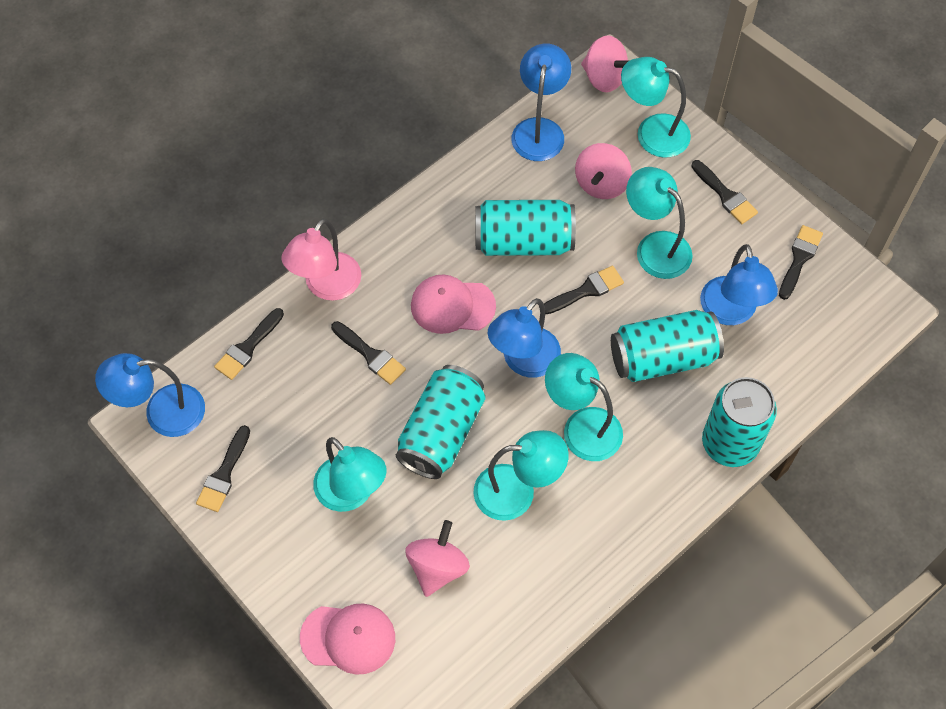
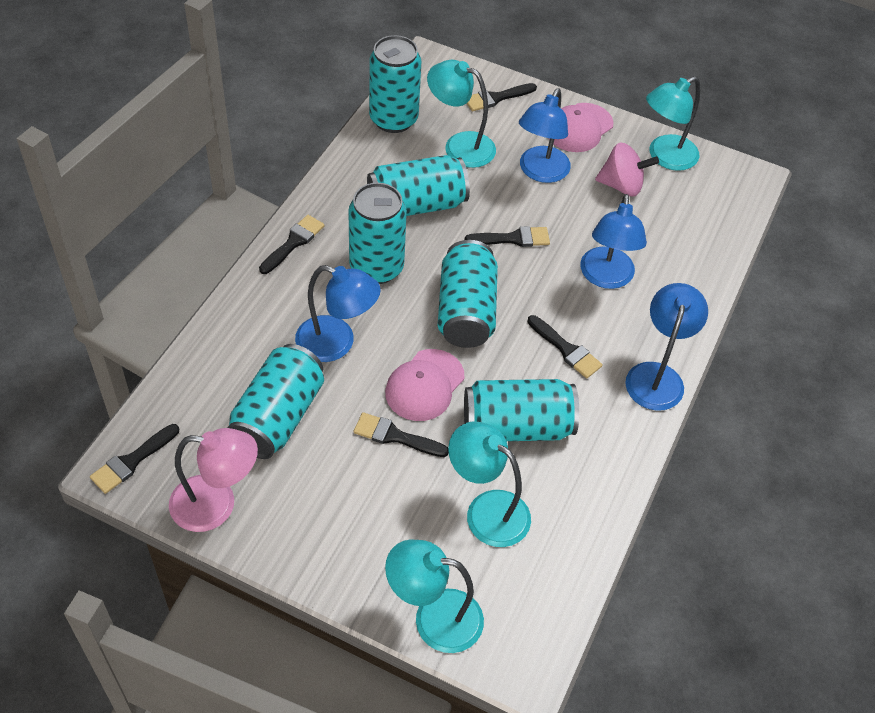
pink spinning top: 3 -> 1
turquoise can: 4 -> 6
turquoise lamp: 5 -> 4

